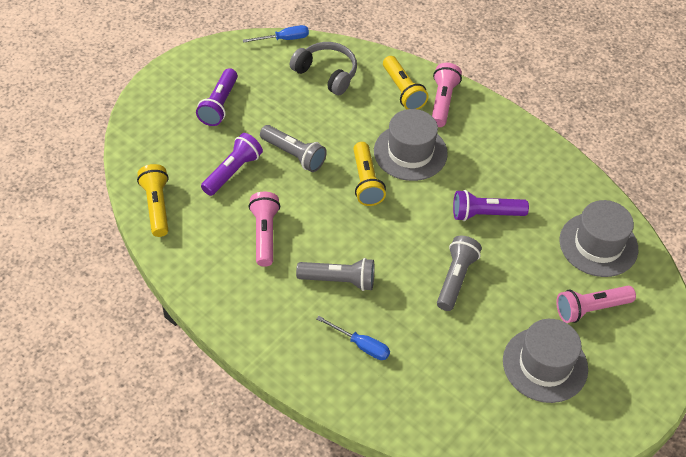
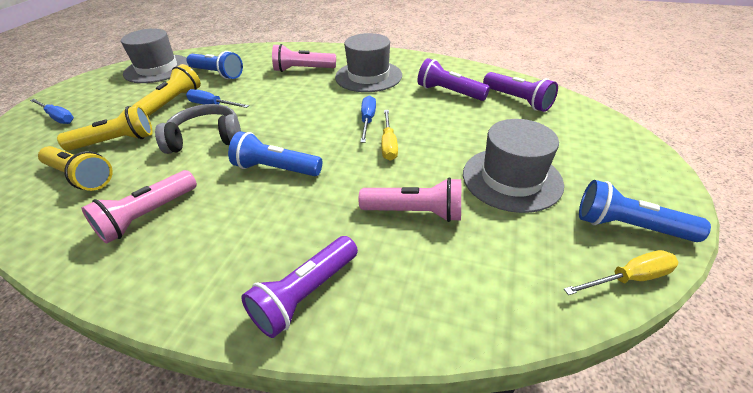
blue flashlight: 0 -> 3
blue screwdriver: 2 -> 3
grey flashlight: 3 -> 0
yellow screwdriver: 0 -> 2

